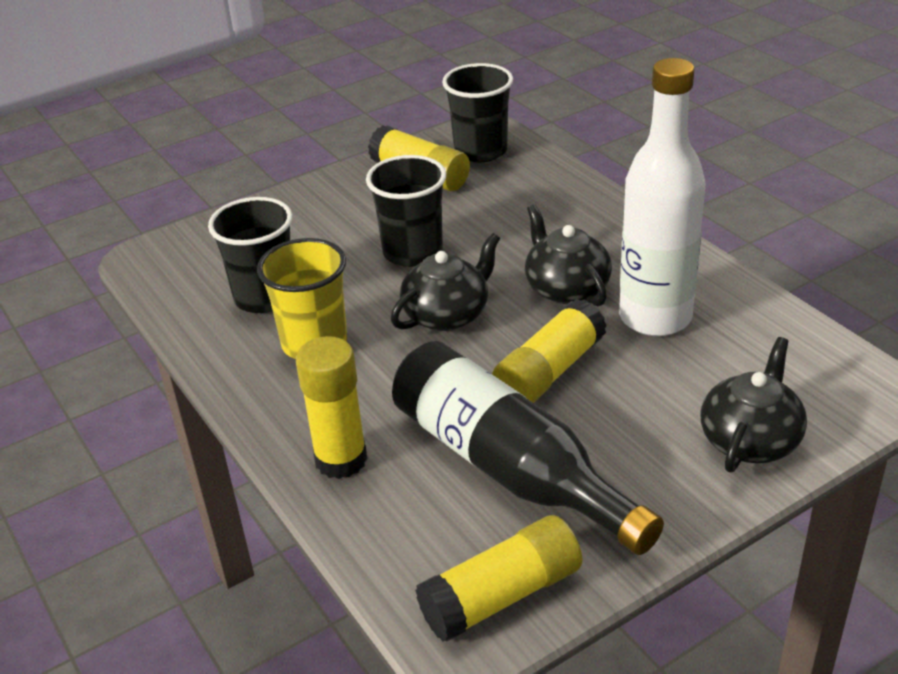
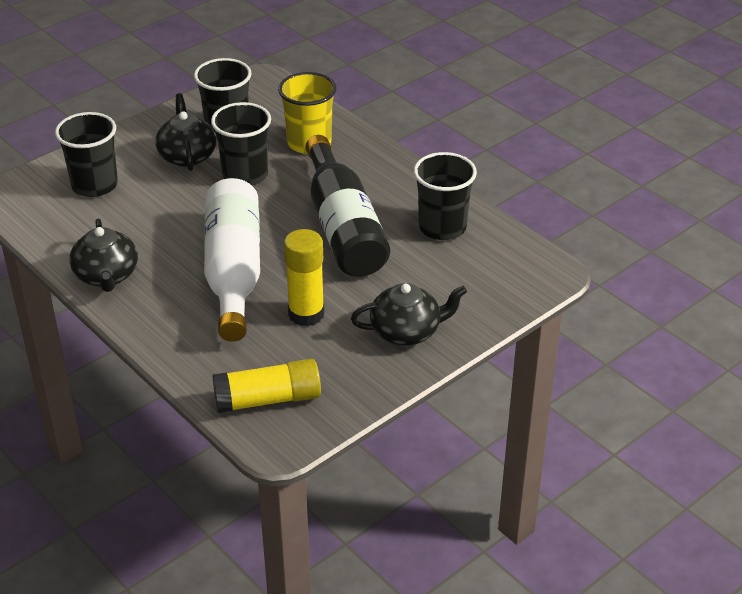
black cup: 3 -> 4
yellow glue stick: 4 -> 2

